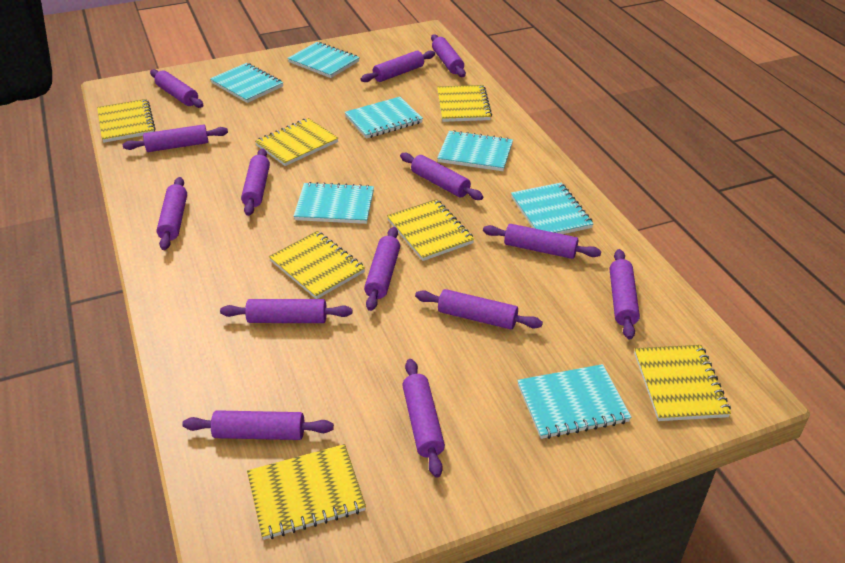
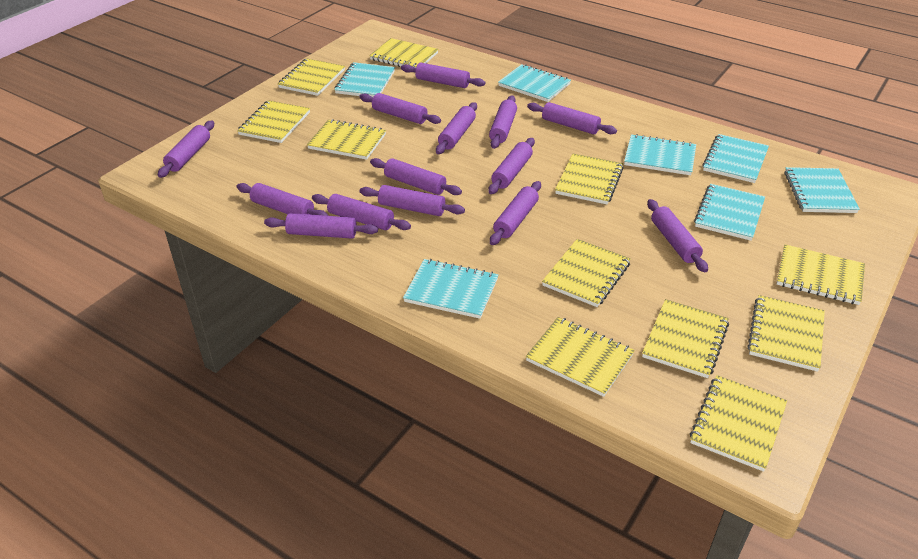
yellow notebook: 7 -> 11

